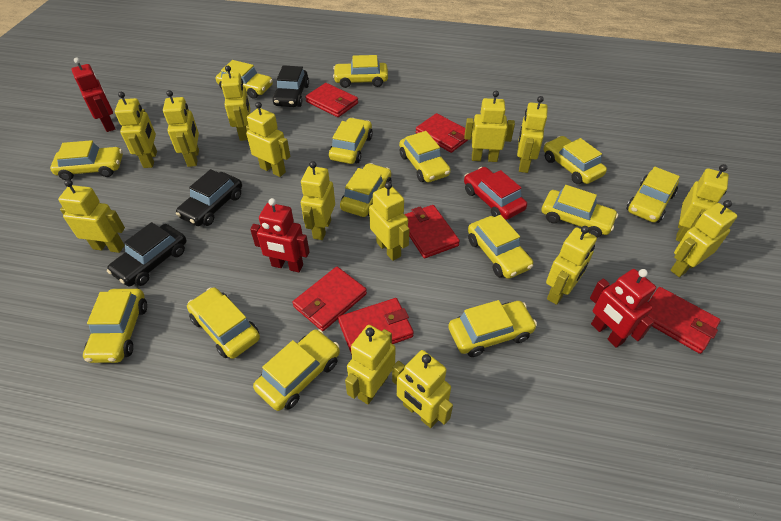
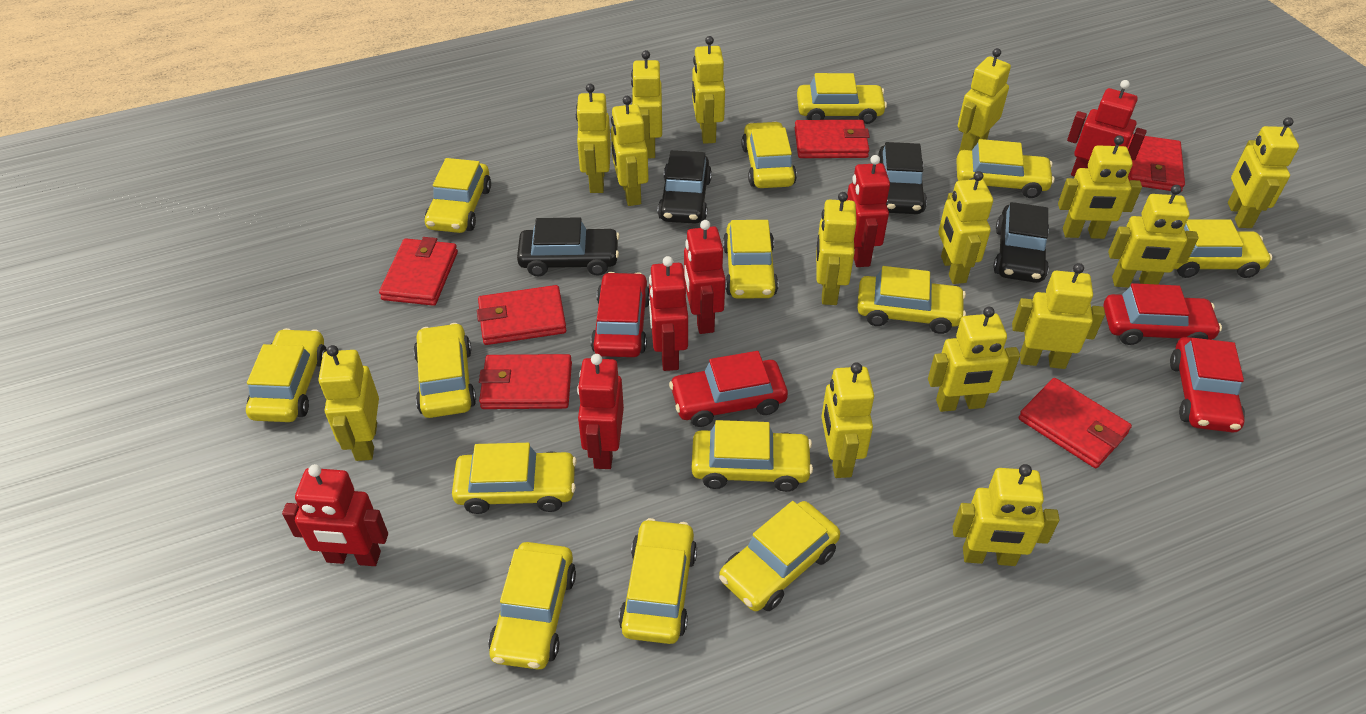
black car: 3 -> 4
red car: 1 -> 4
red robot: 3 -> 6
yellow robot: 14 -> 15

